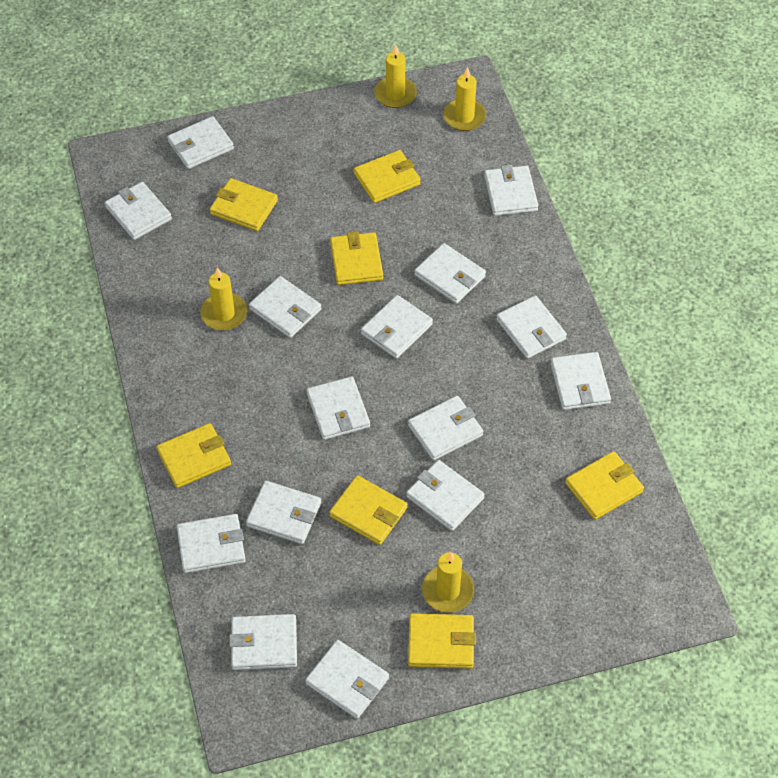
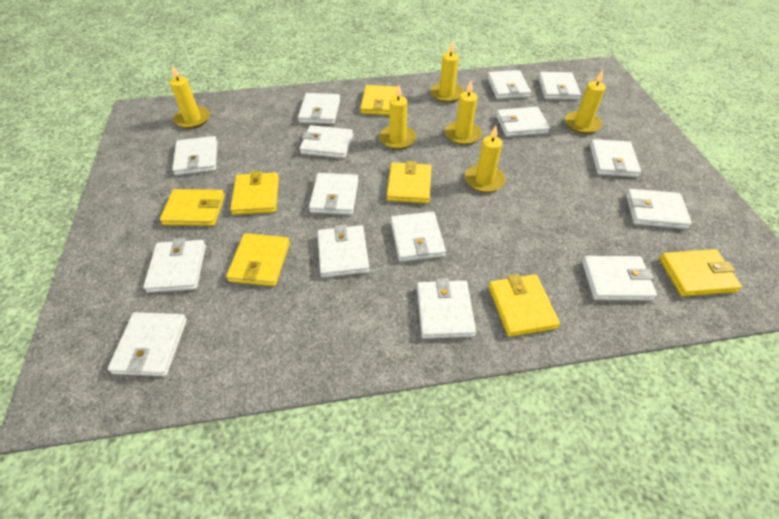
yellow candle: 4 -> 6

